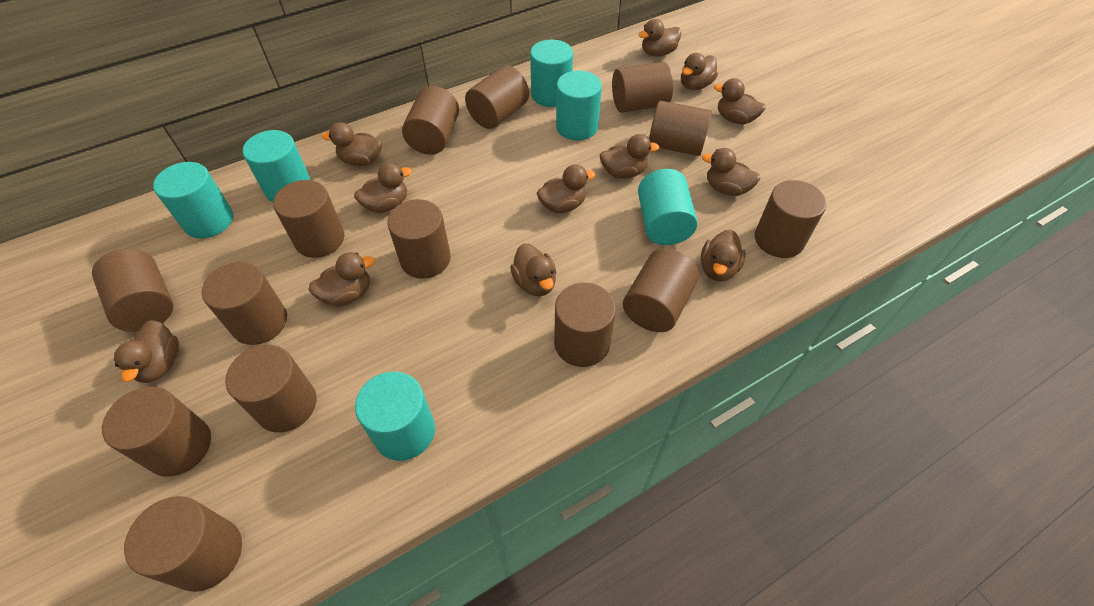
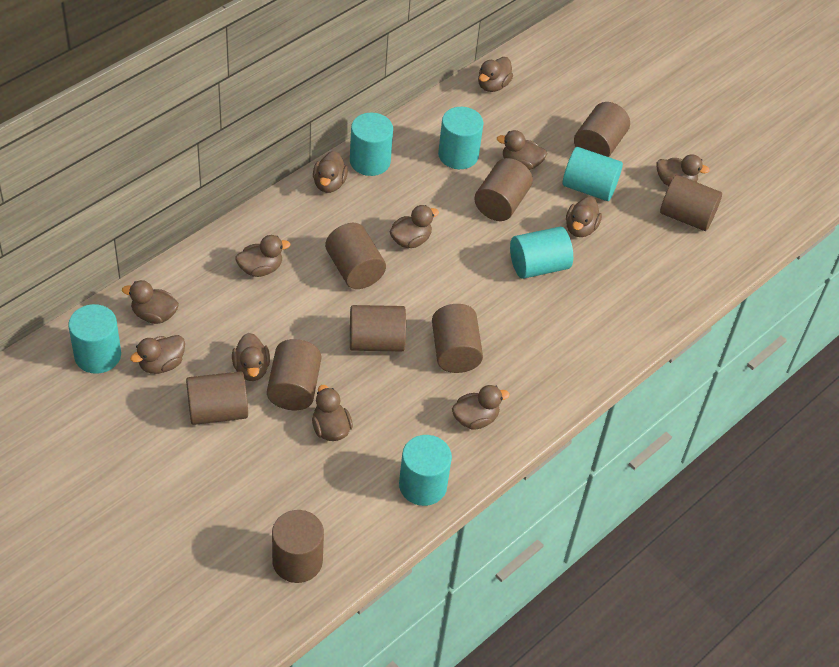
brown cylinder: 14 -> 9

